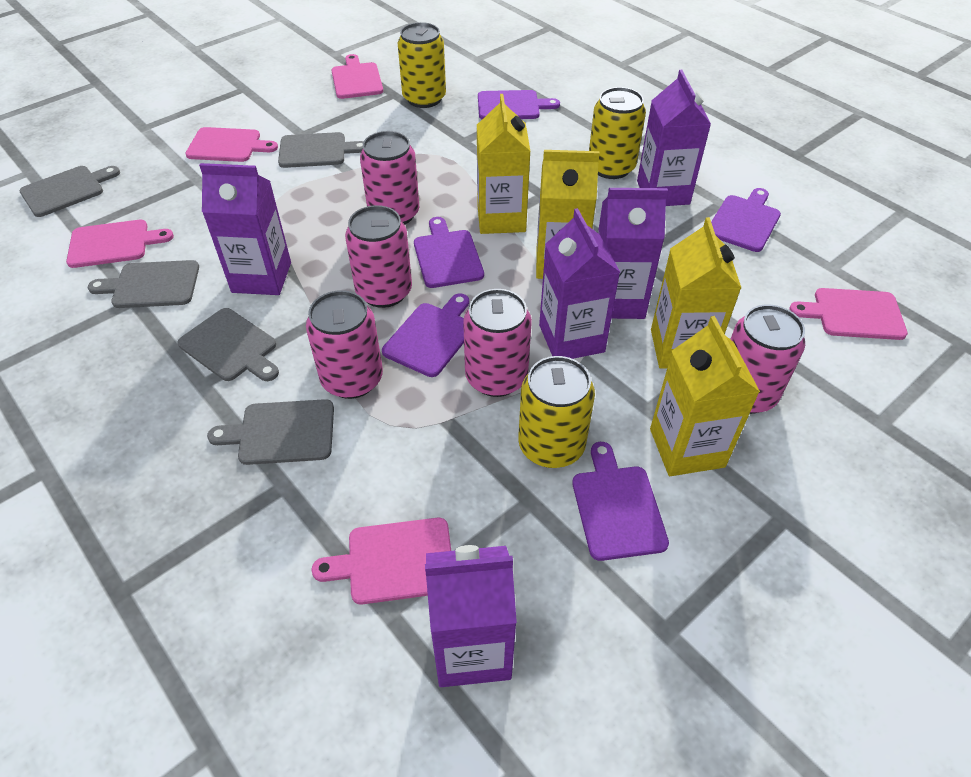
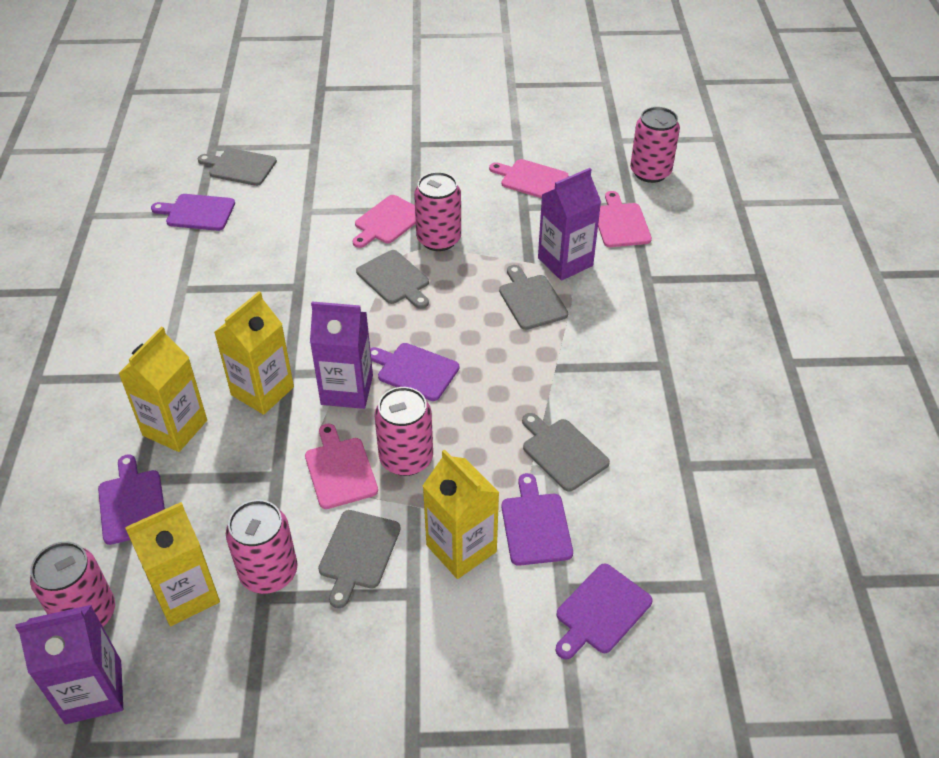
pink cutting board: 5 -> 4
purple carton: 5 -> 3
yellow can: 3 -> 0

